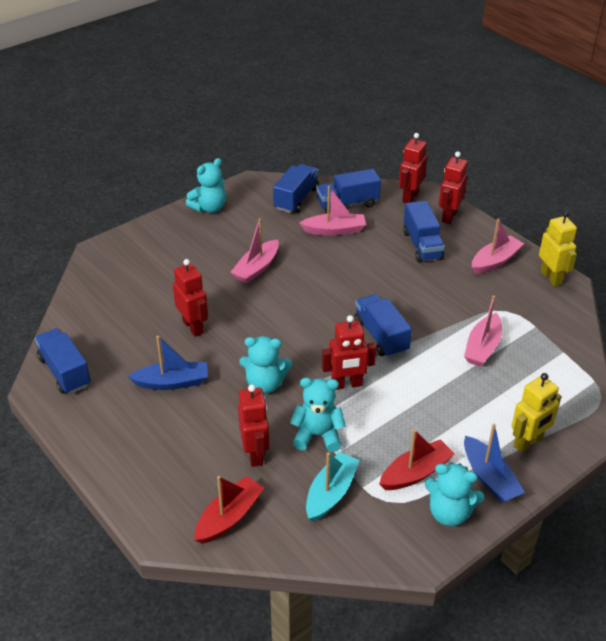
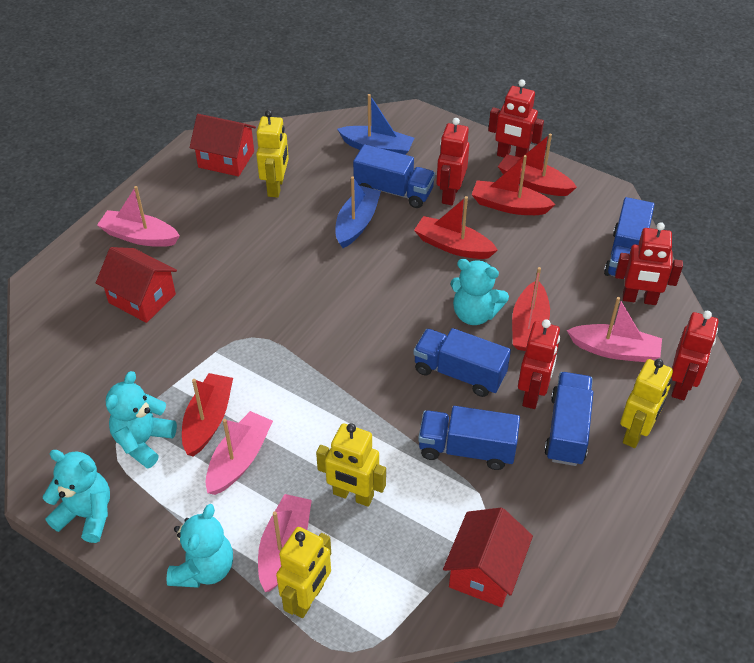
red boat: 2 -> 5
red house: 0 -> 3
turquoise boat: 1 -> 0
yellow robot: 2 -> 4

